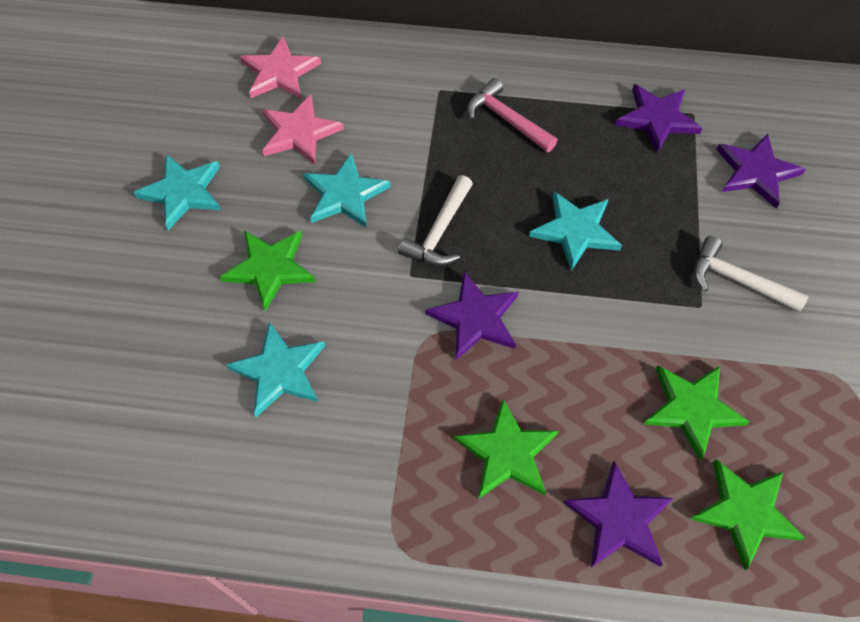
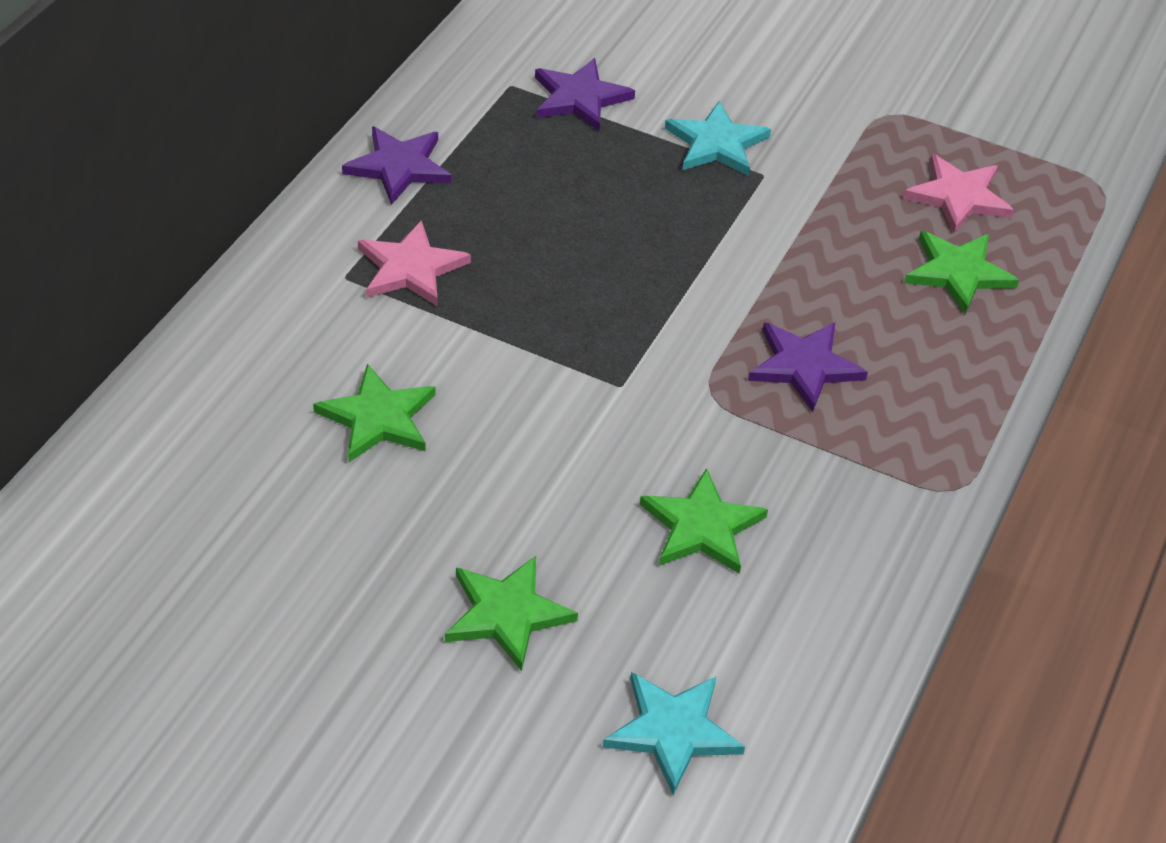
pink hammer: 1 -> 0
purple star: 4 -> 3
turquoise star: 4 -> 2
white hammer: 2 -> 0

